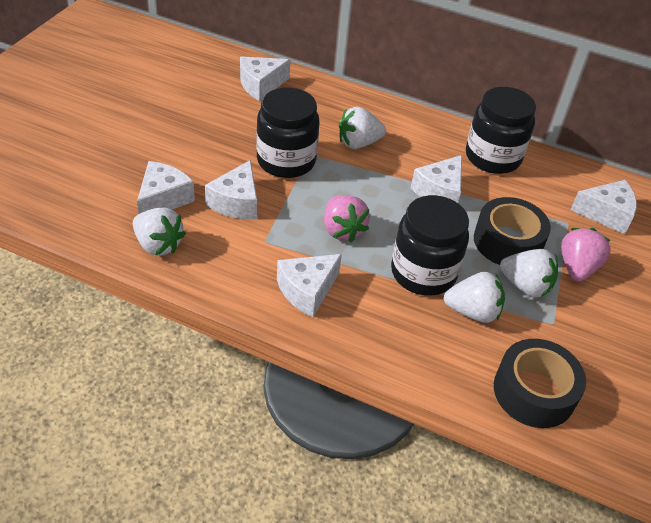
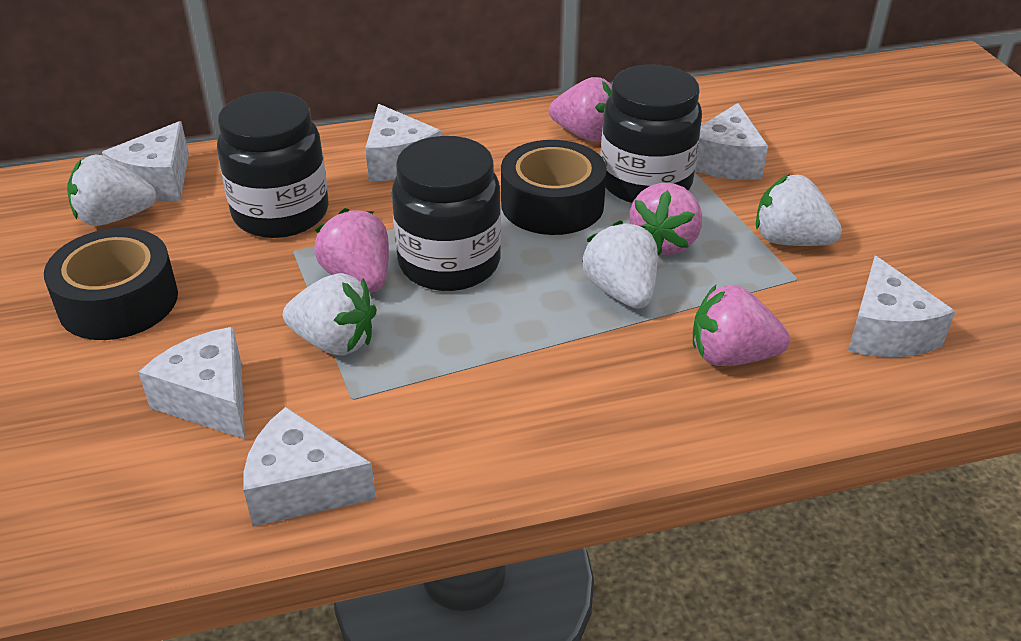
pink strawberry: 2 -> 4

